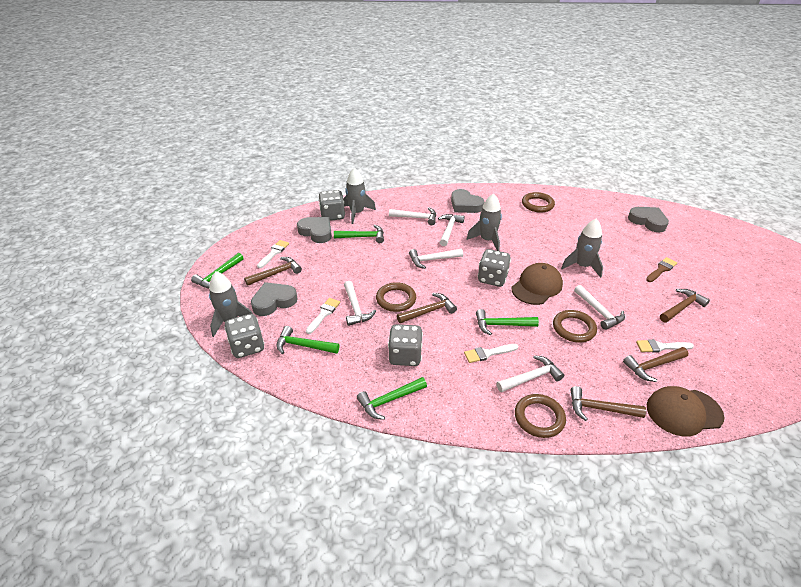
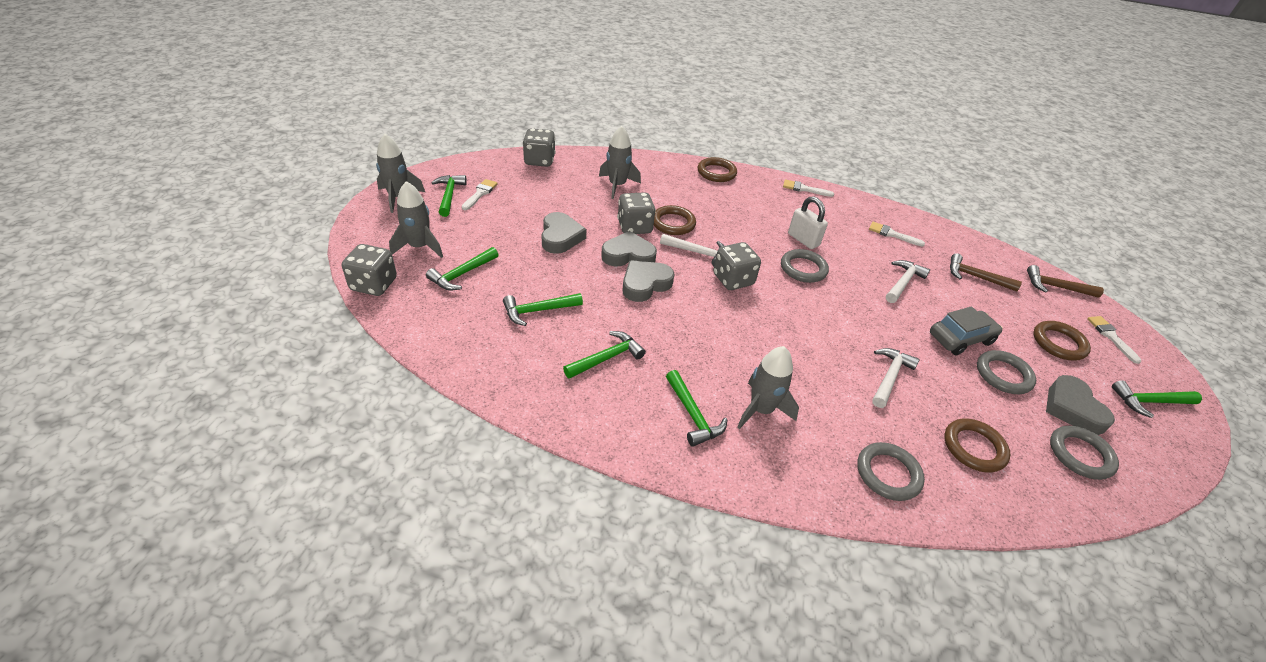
brown brush: 1 -> 0
brown cap: 2 -> 0
brown hammer: 5 -> 2
green hammer: 5 -> 6
grey car: 0 -> 1
grey ring: 0 -> 4
white hammer: 6 -> 3
white padlock: 0 -> 1

